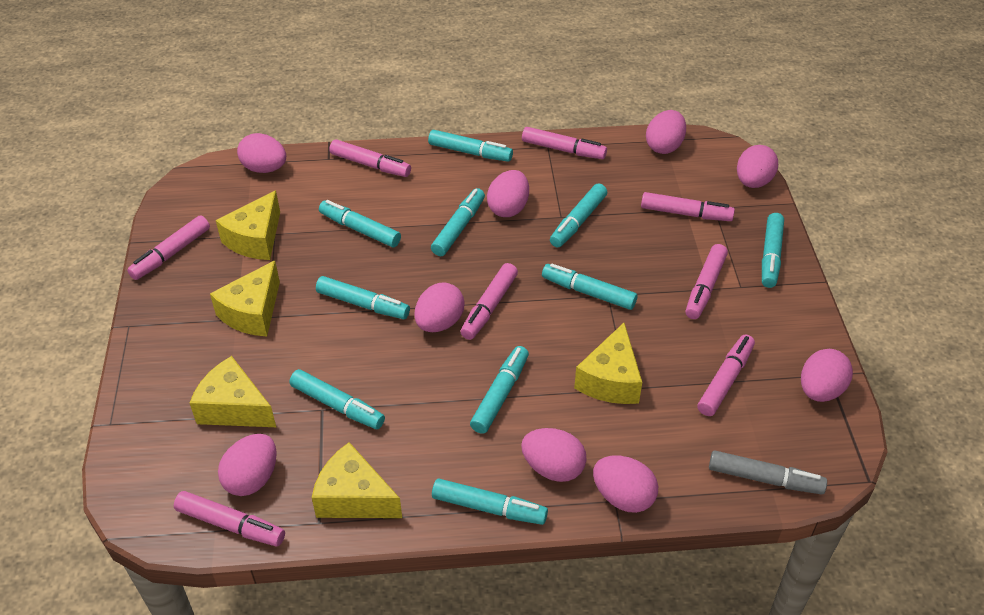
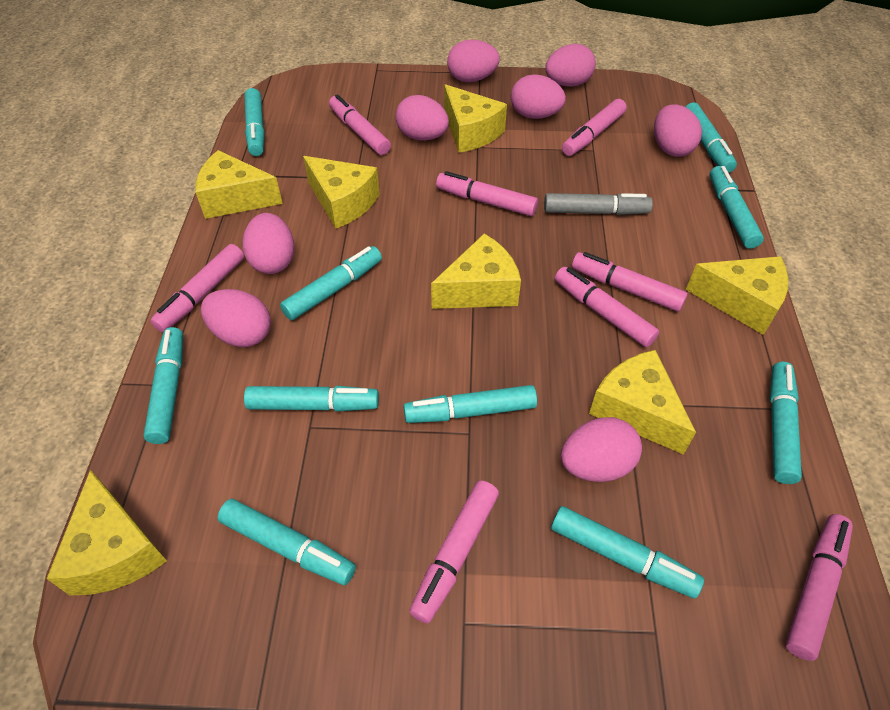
pink egg: 9 -> 8
yellow cheese: 5 -> 7

